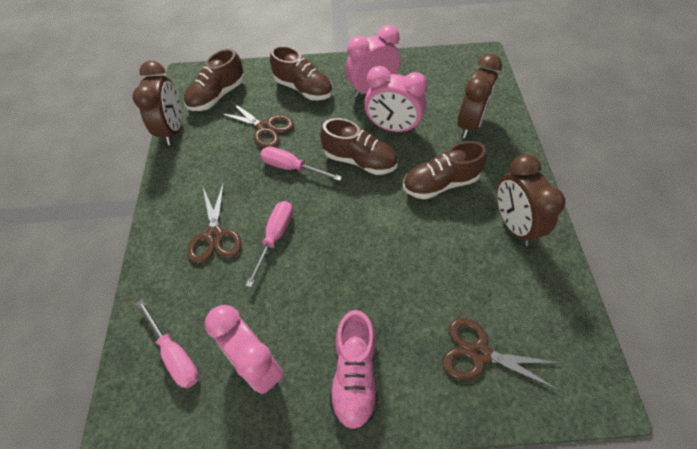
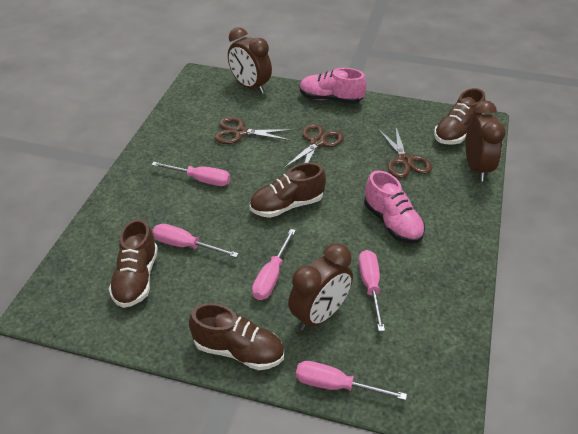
pink clock: 3 -> 0
pink screwdriver: 3 -> 5
pink shoe: 1 -> 2

